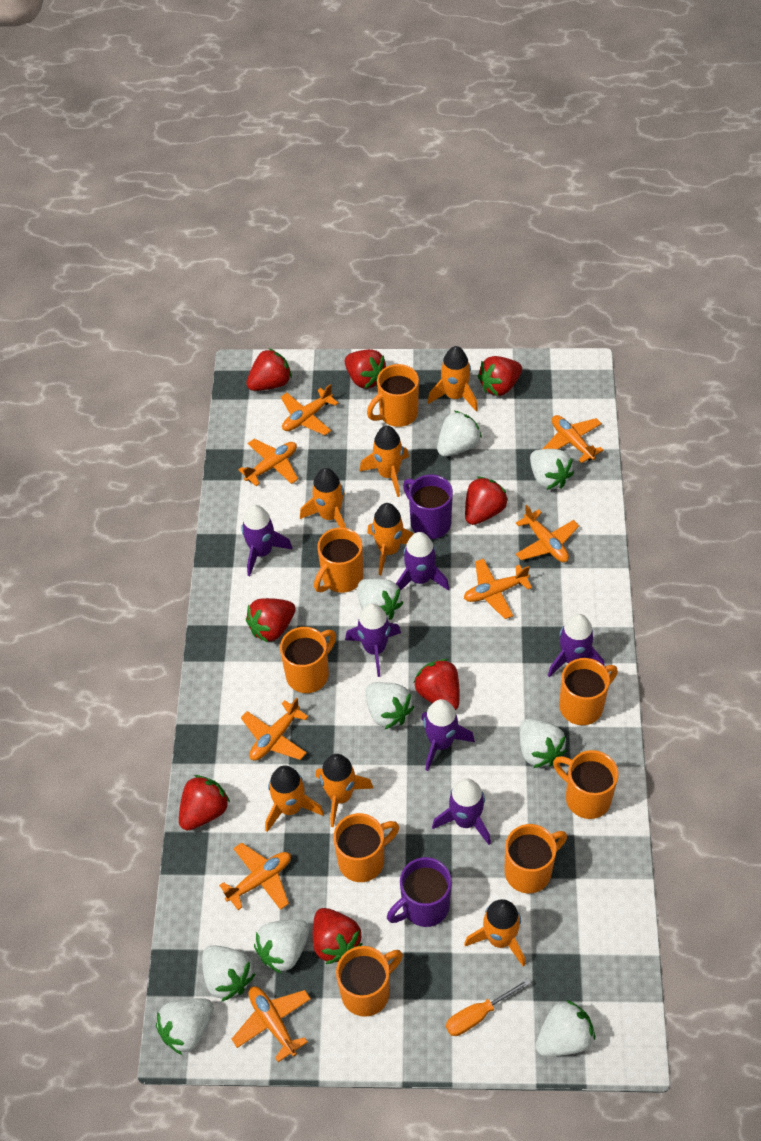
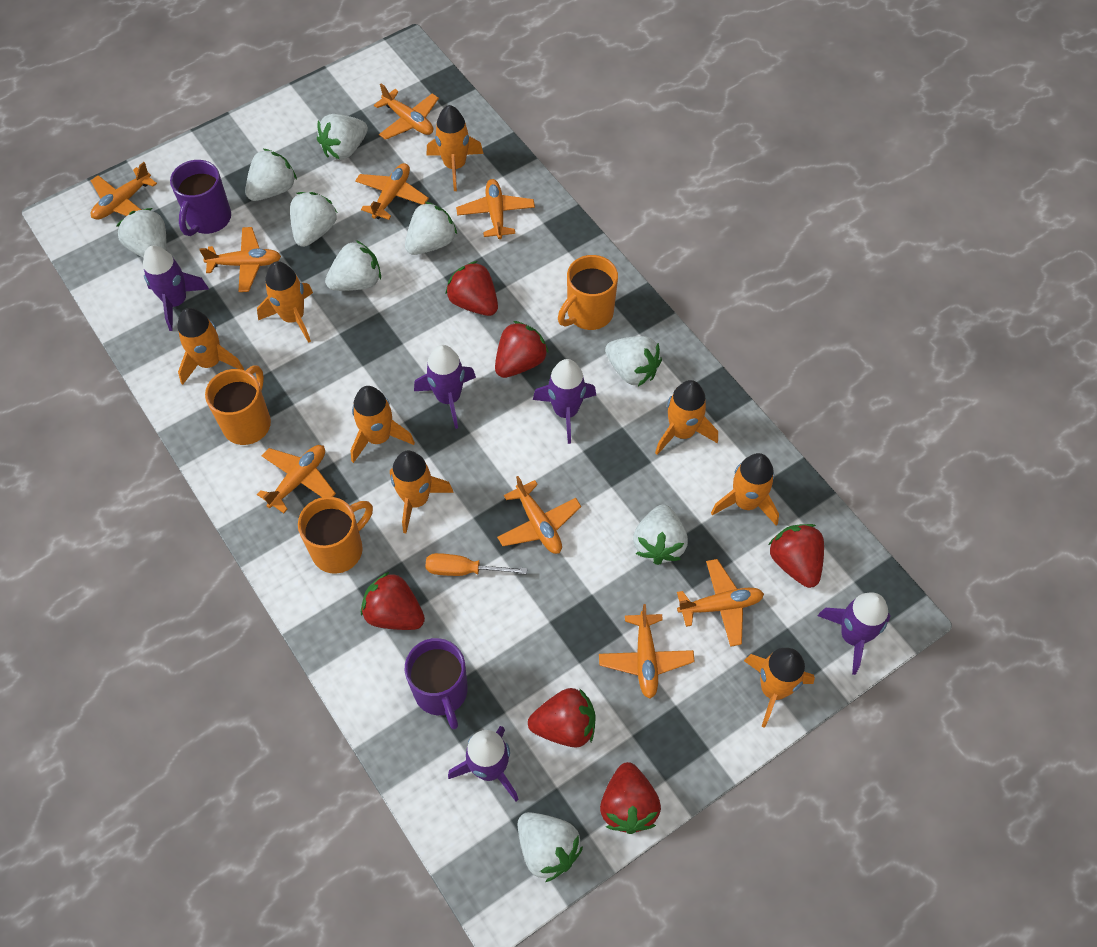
orange mug: 8 -> 3
orange plane: 8 -> 9
orange rocket: 7 -> 8
purple rocket: 6 -> 5
red strawberry: 8 -> 6

